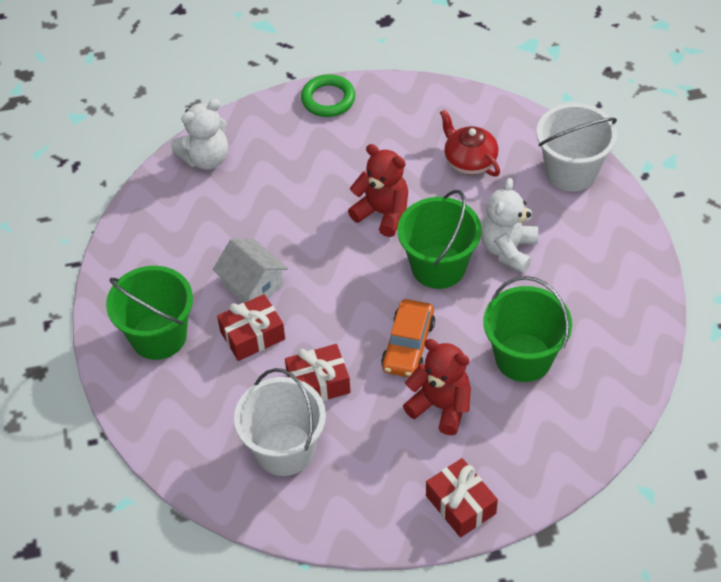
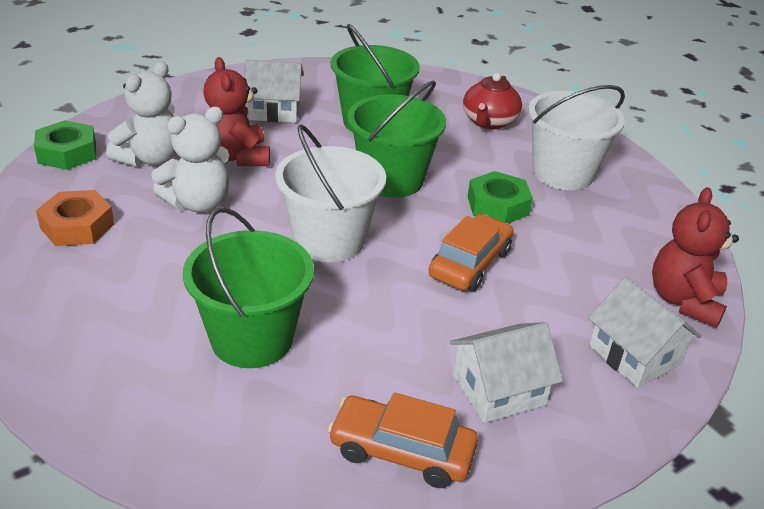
green nut: 0 -> 2
green ring: 1 -> 0
orange car: 1 -> 2
orange nut: 0 -> 1
red gift: 3 -> 0
white house: 1 -> 3

